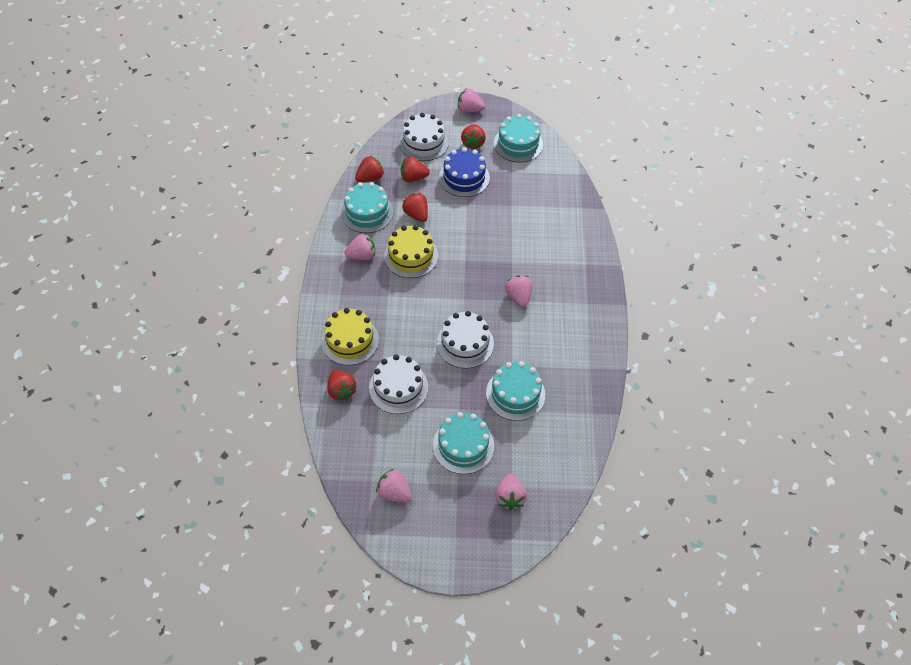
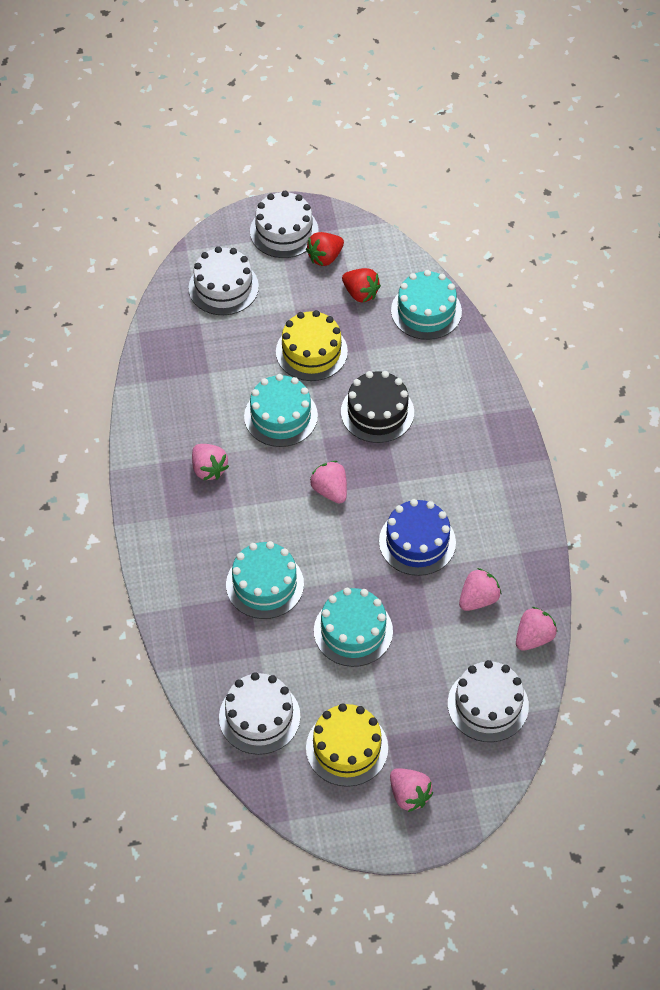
black cake: 0 -> 1
red strawberry: 5 -> 2
white cake: 3 -> 4

